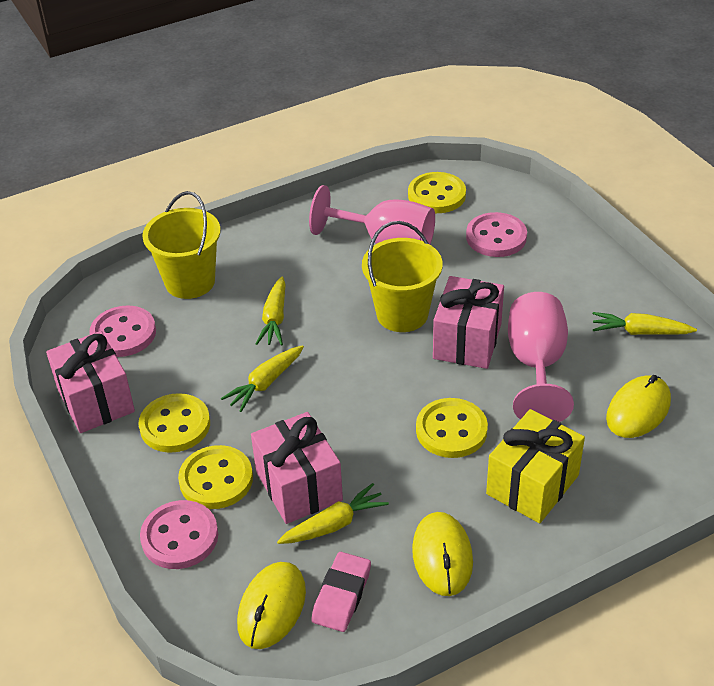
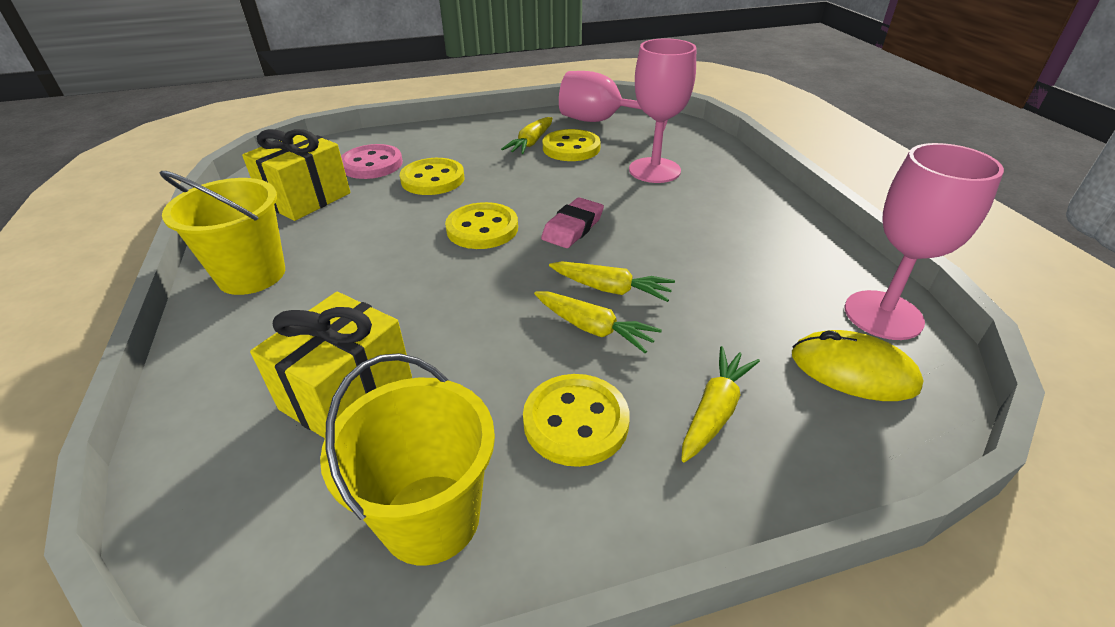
pink button: 3 -> 1
pink gift: 3 -> 0
pink goblet: 2 -> 3
yellow gift: 1 -> 2
yellow mouse: 3 -> 1

